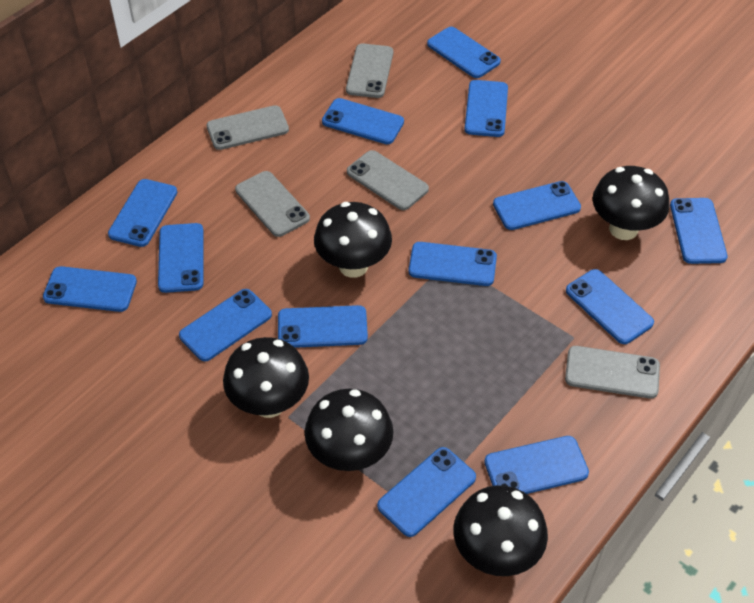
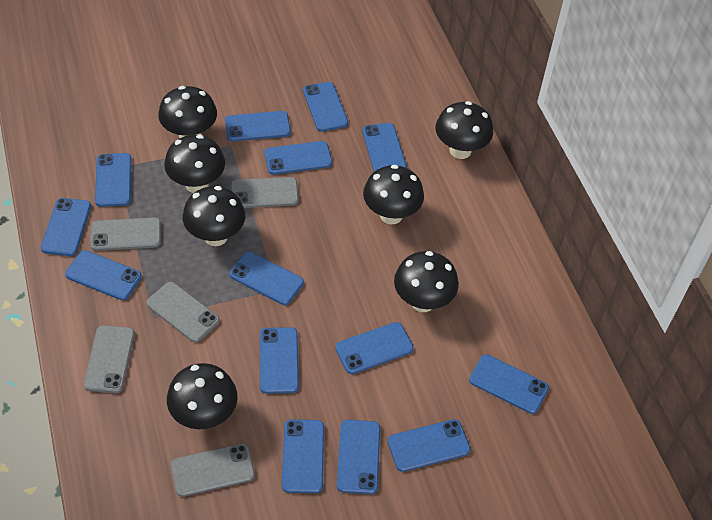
black mushroom: 5 -> 7

